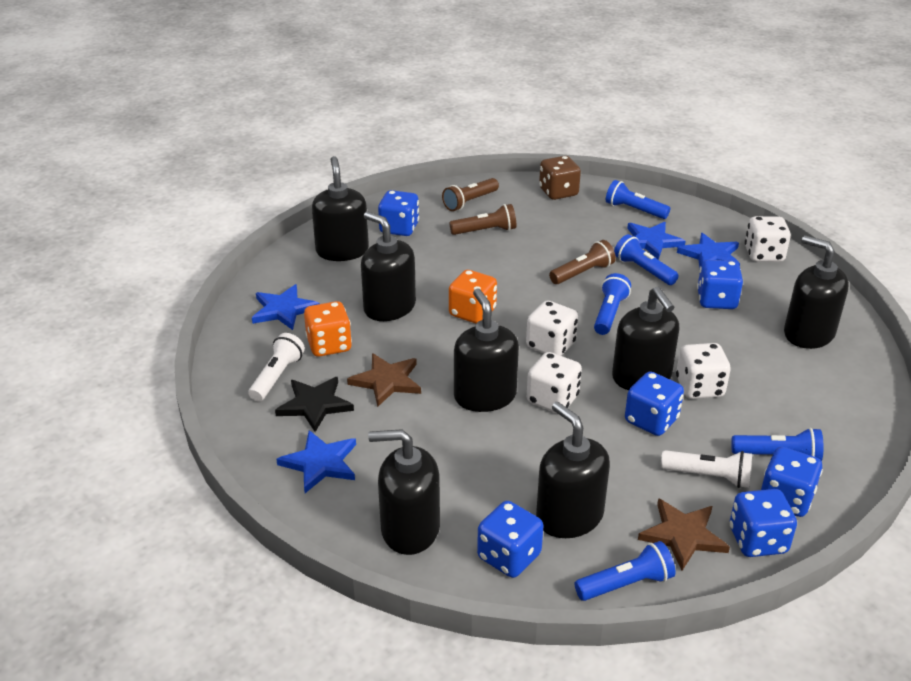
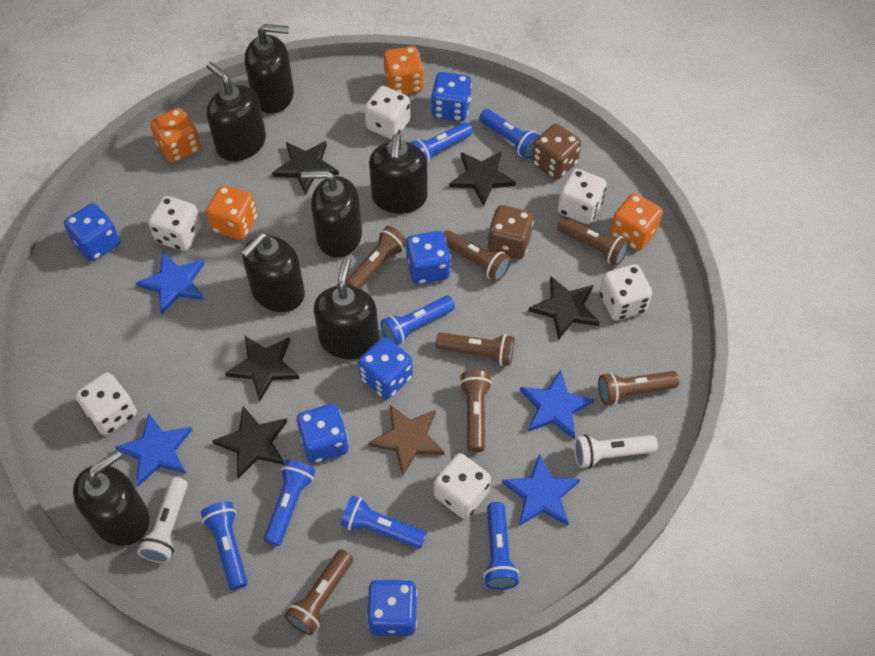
black star: 1 -> 5
blue flashlight: 5 -> 7
brown dice: 1 -> 2
brown flashlight: 3 -> 7
brown star: 2 -> 1
orange dice: 2 -> 4
white dice: 4 -> 6

